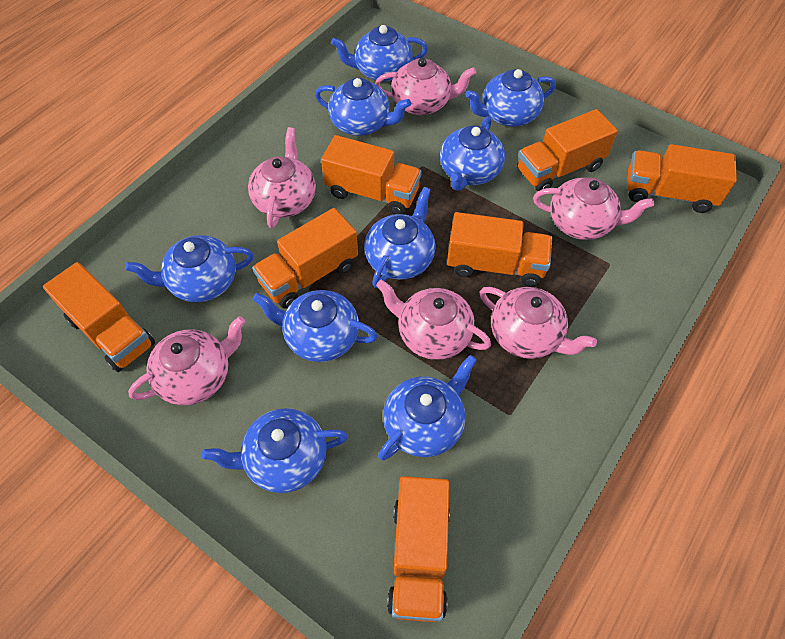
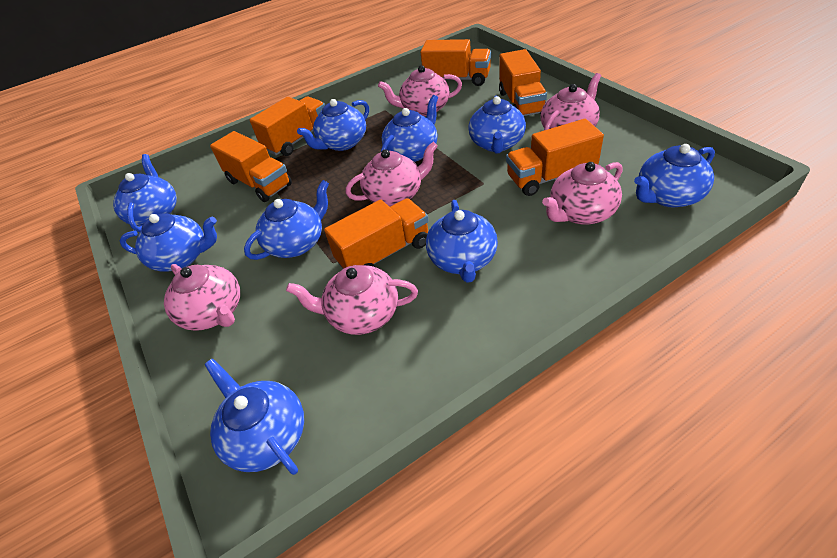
orange truck: 7 -> 6

